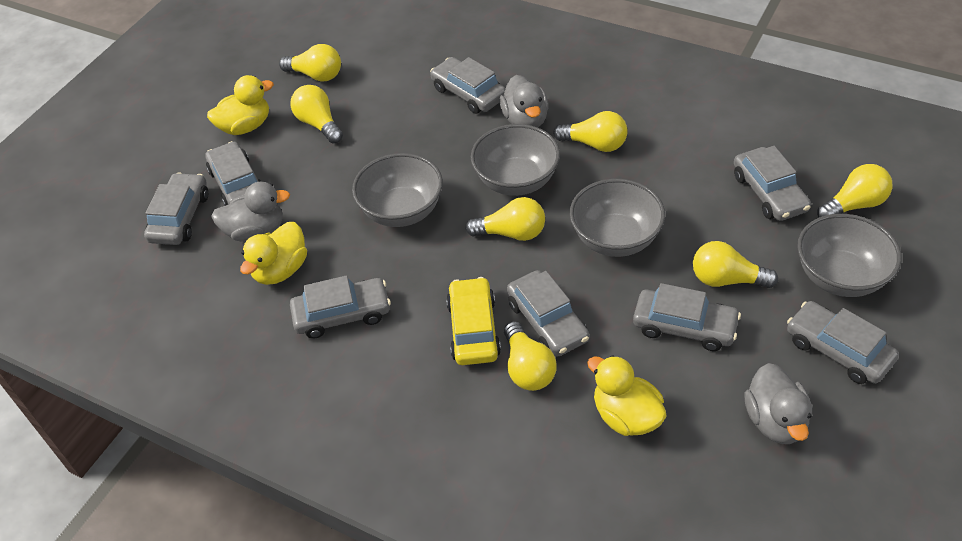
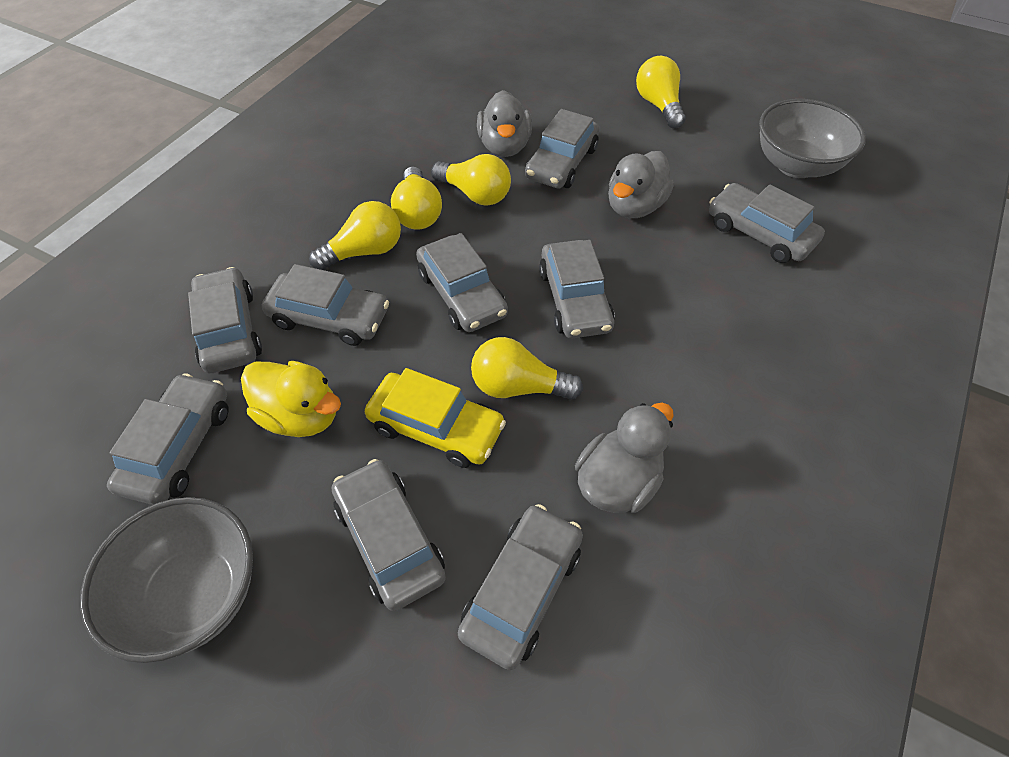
grey bowl: 4 -> 2
grey car: 8 -> 9
yellow duck: 3 -> 1
yellow light bulb: 7 -> 5

